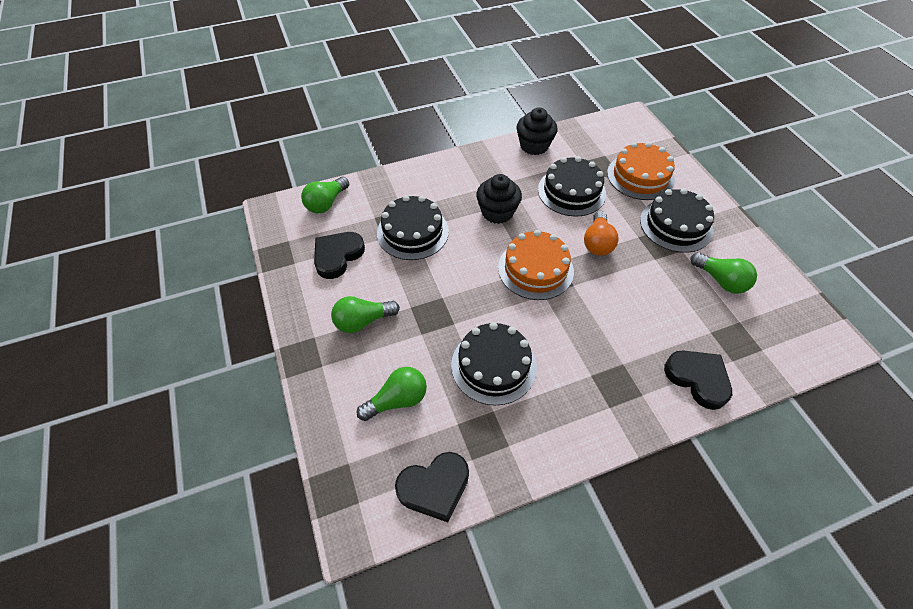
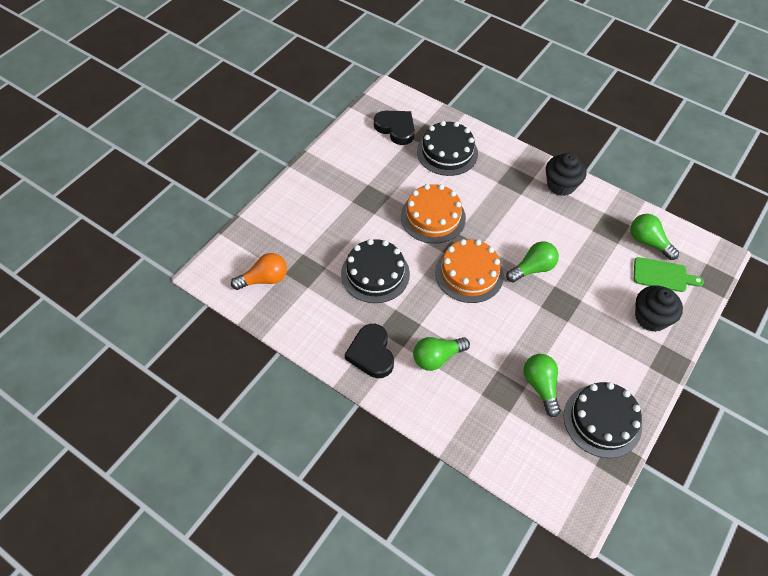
black cake: 4 -> 3
black heart: 3 -> 2
green cutting board: 0 -> 1

